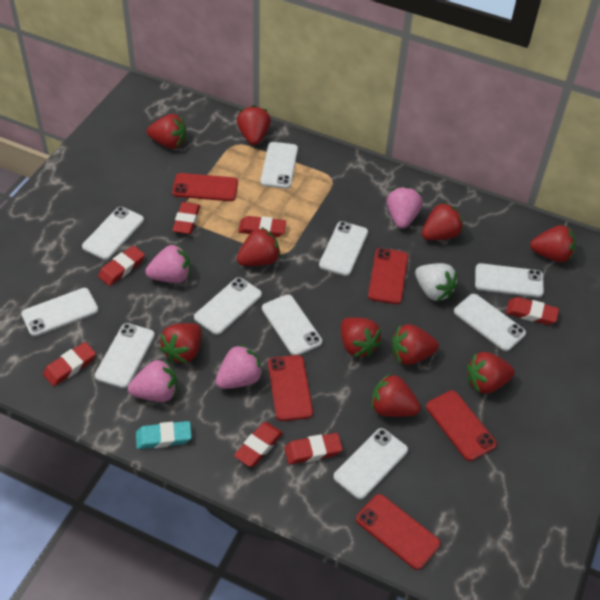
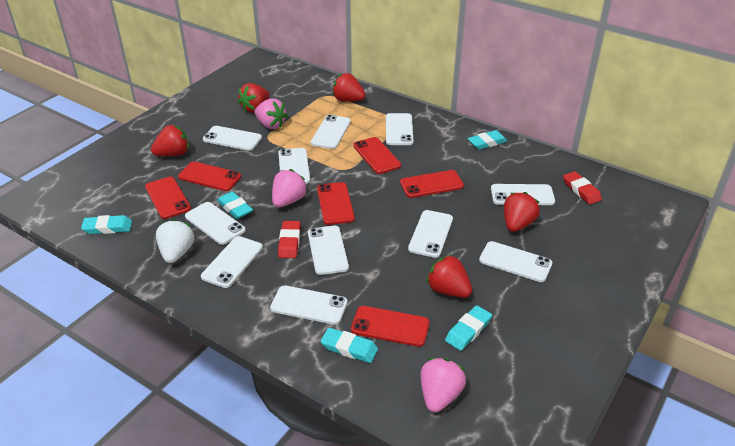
pink strawberry: 4 -> 3
red eraser: 7 -> 2
red phone: 5 -> 6
red strawberry: 10 -> 5
turquoise eraser: 1 -> 5
white phone: 10 -> 11

